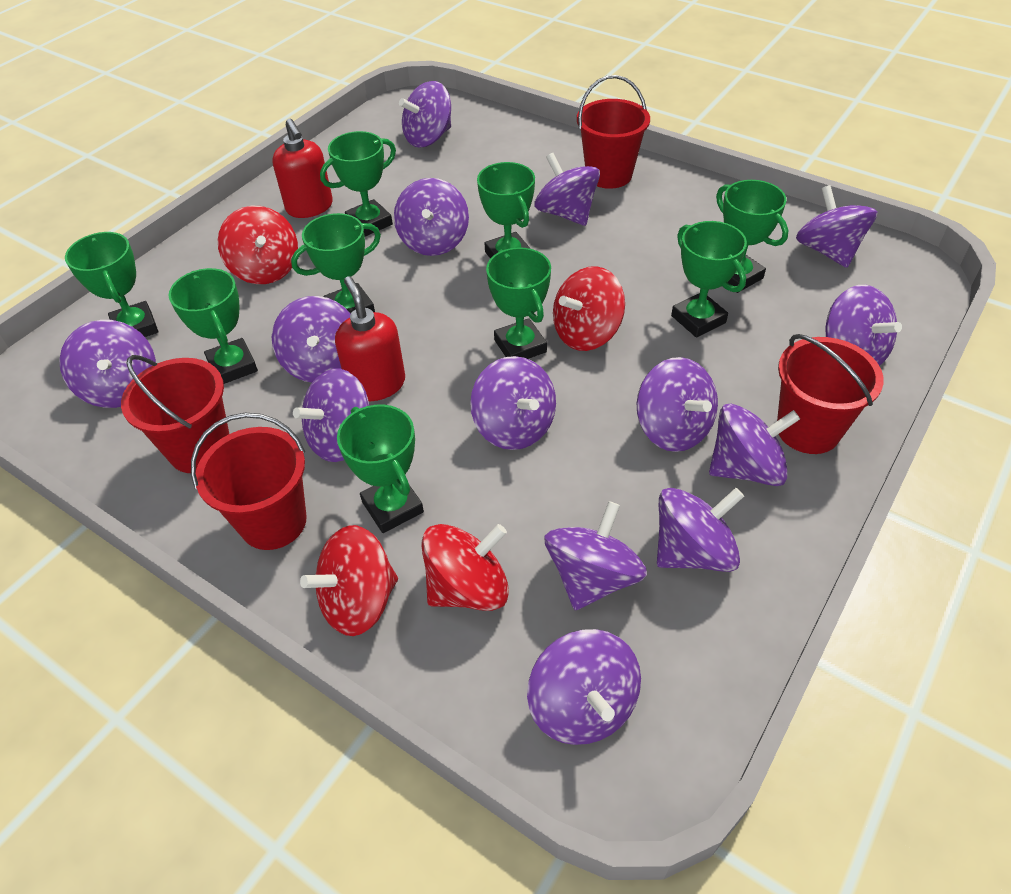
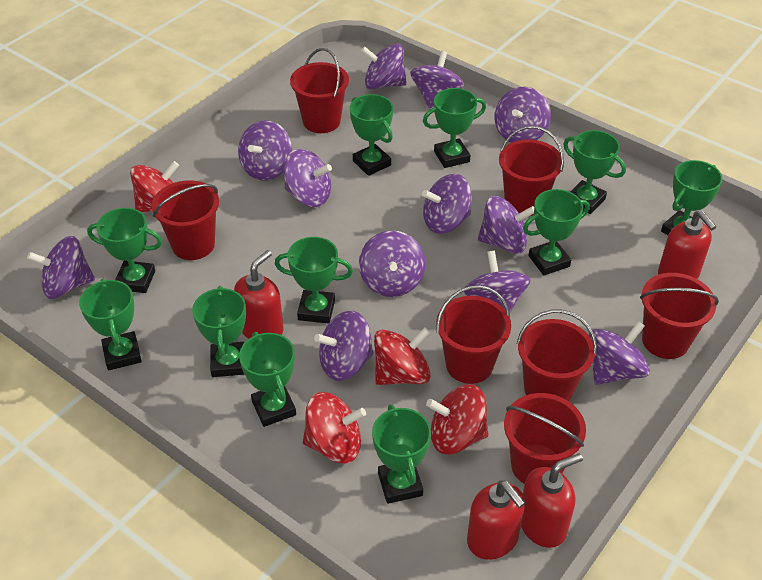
green trophy: 9 -> 11
purple spinning top: 14 -> 12
red bucket: 4 -> 7
red soap dispenser: 2 -> 4

